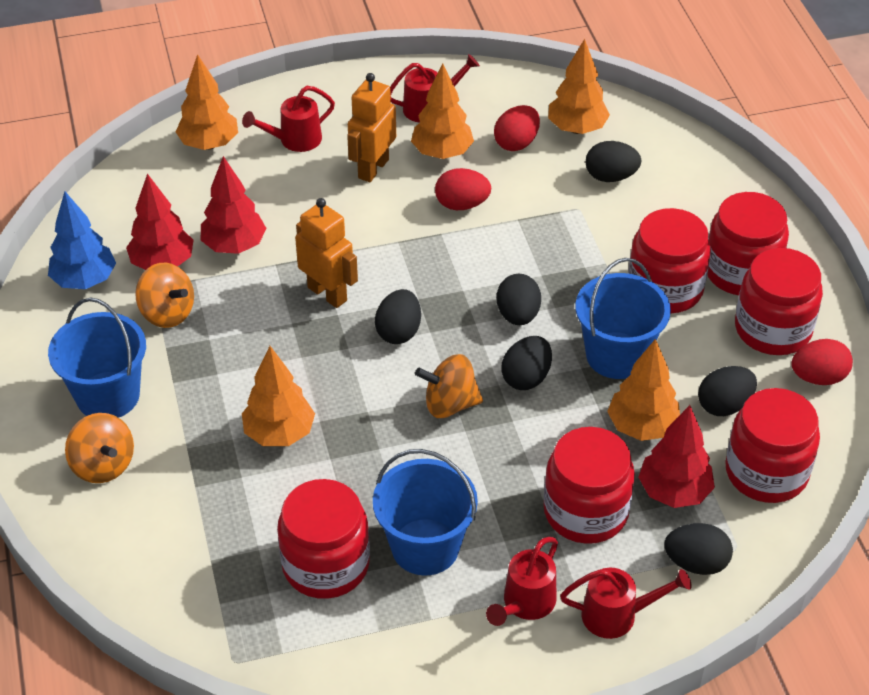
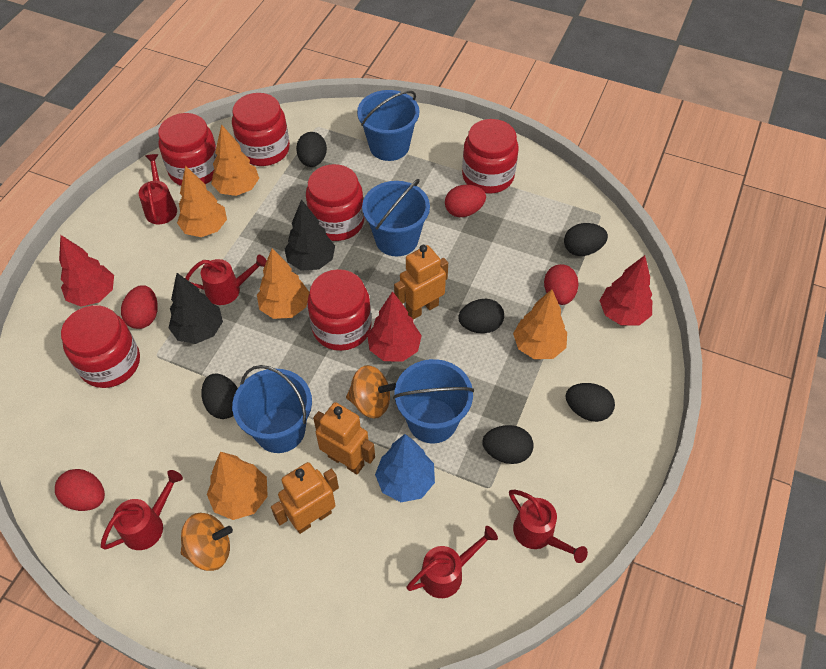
black tree: 0 -> 2
blue bucket: 3 -> 4
orange robot: 2 -> 3
orange spinning top: 3 -> 2
red egg: 3 -> 4
red watering can: 4 -> 5

